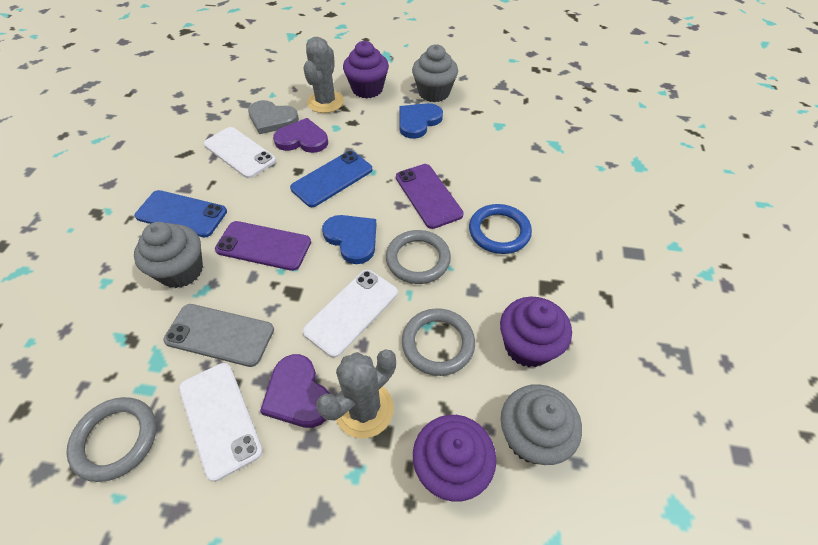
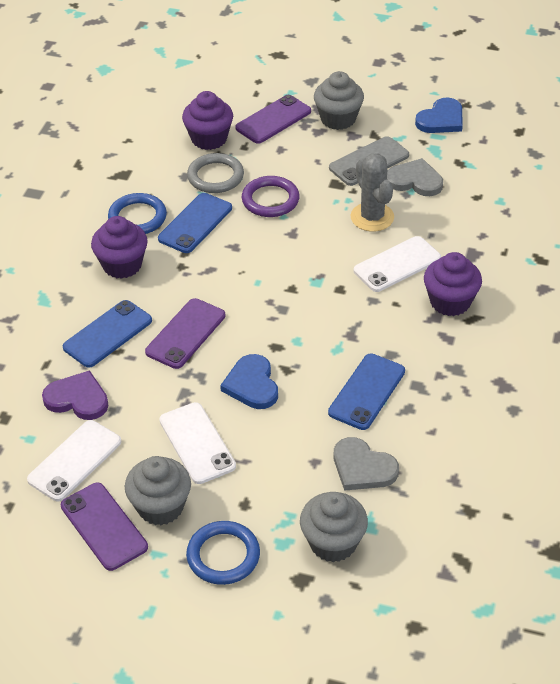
blue phone: 2 -> 3
blue ring: 1 -> 2
grey cactus: 2 -> 1
grey heart: 1 -> 2
grey ring: 3 -> 1
purple heart: 2 -> 1
purple phone: 2 -> 3
purple ring: 0 -> 1

